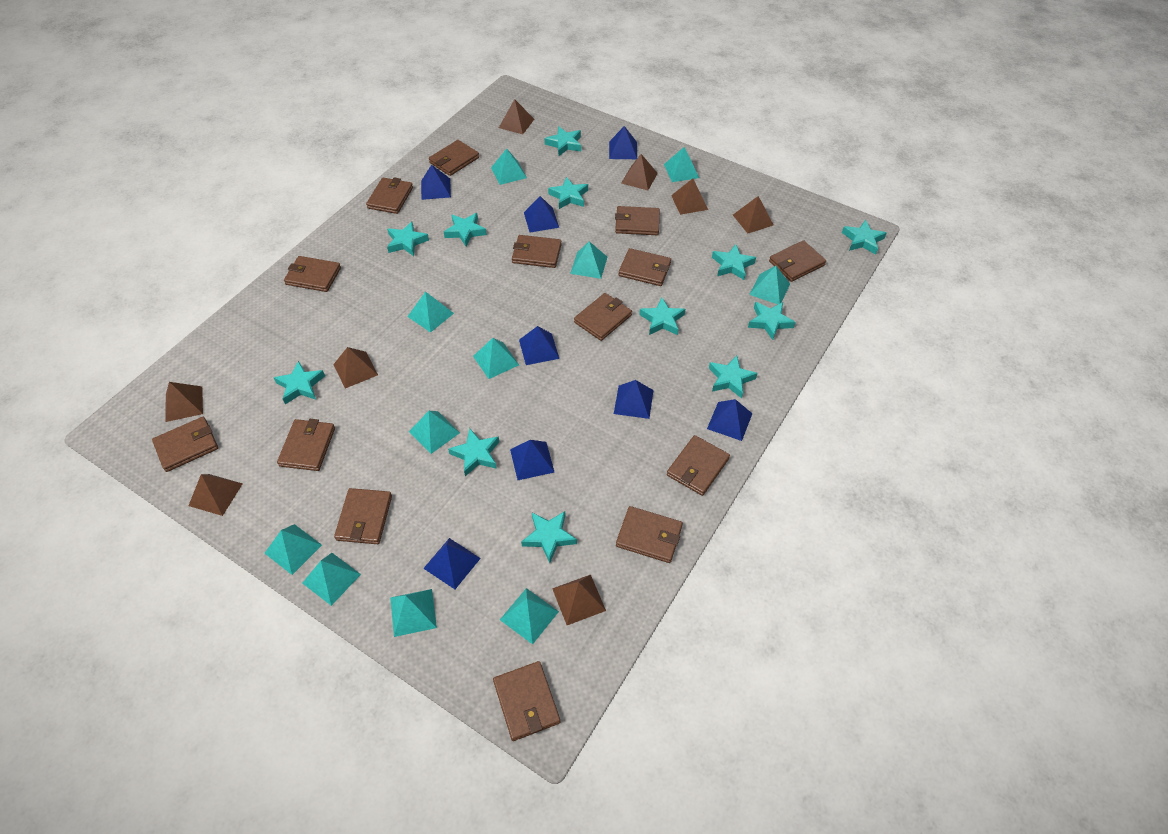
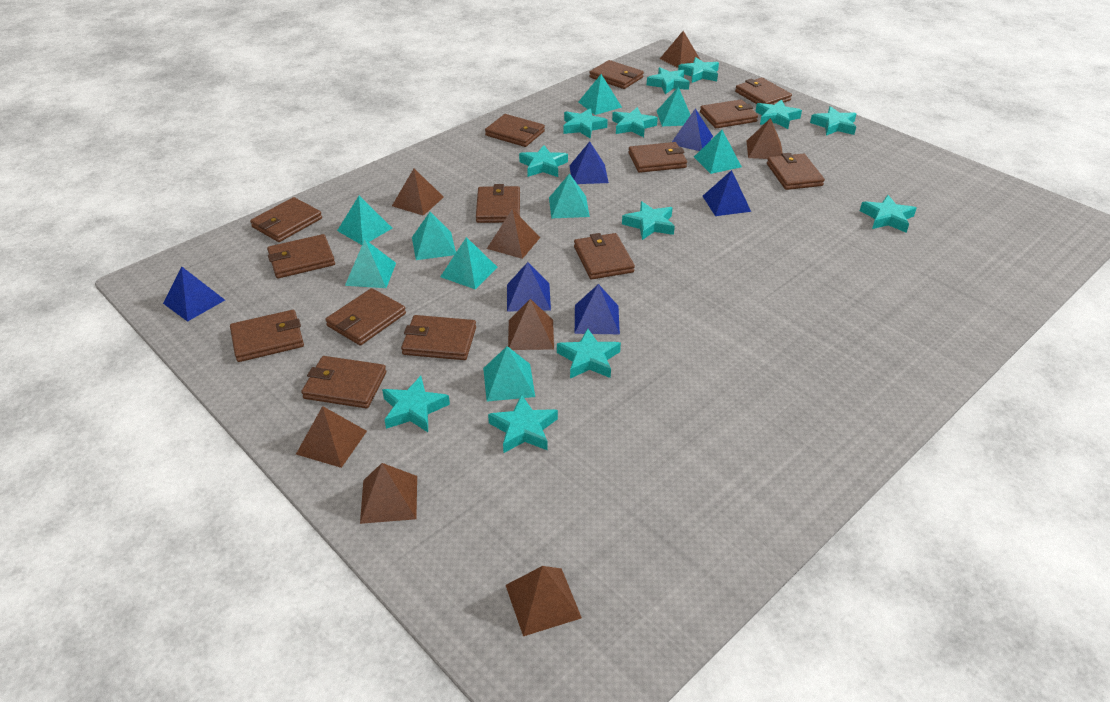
blue pyramid: 8 -> 6
turquoise pyramid: 11 -> 9

